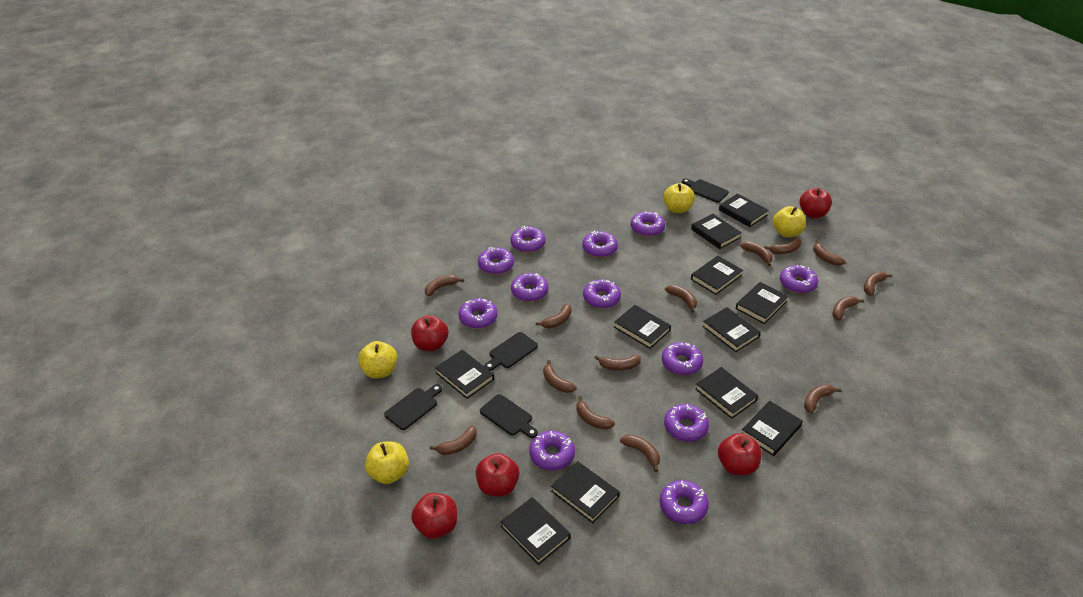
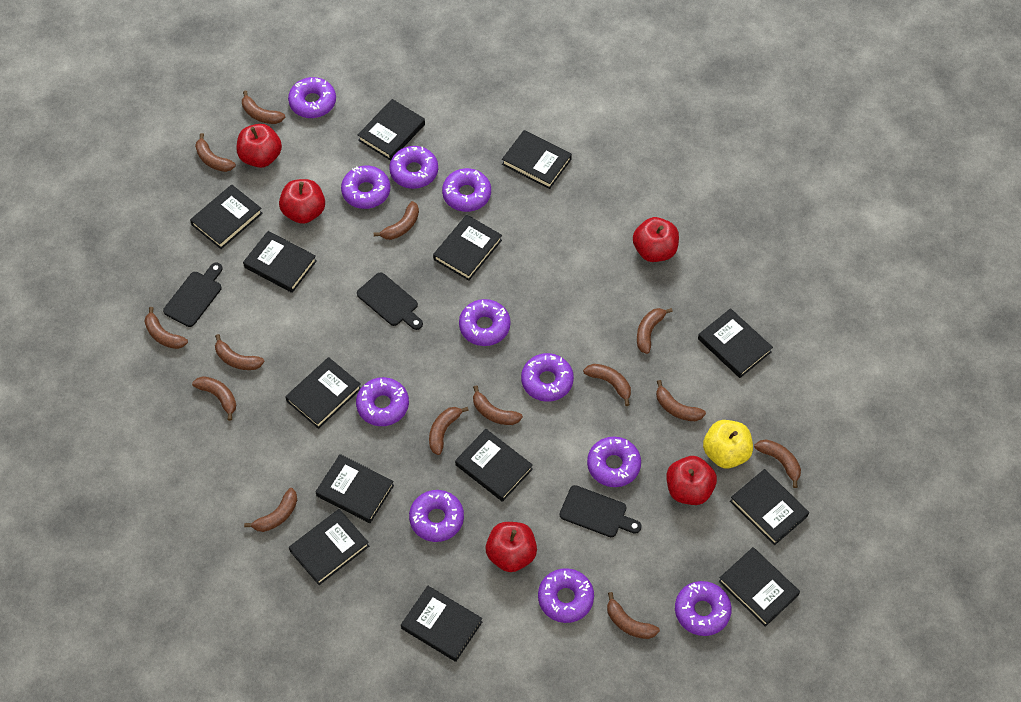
black book: 11 -> 13
black cutting board: 4 -> 3
purple donut: 12 -> 11
yellow apple: 4 -> 1

